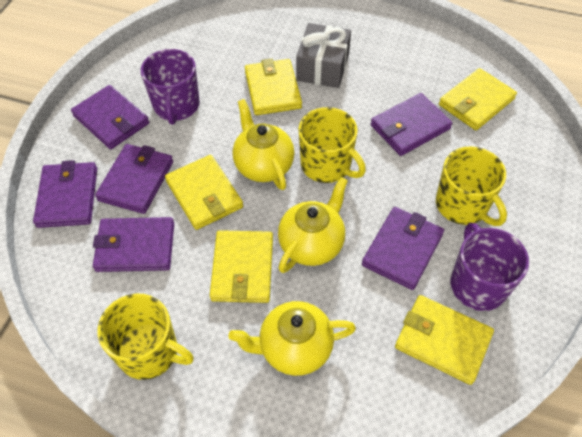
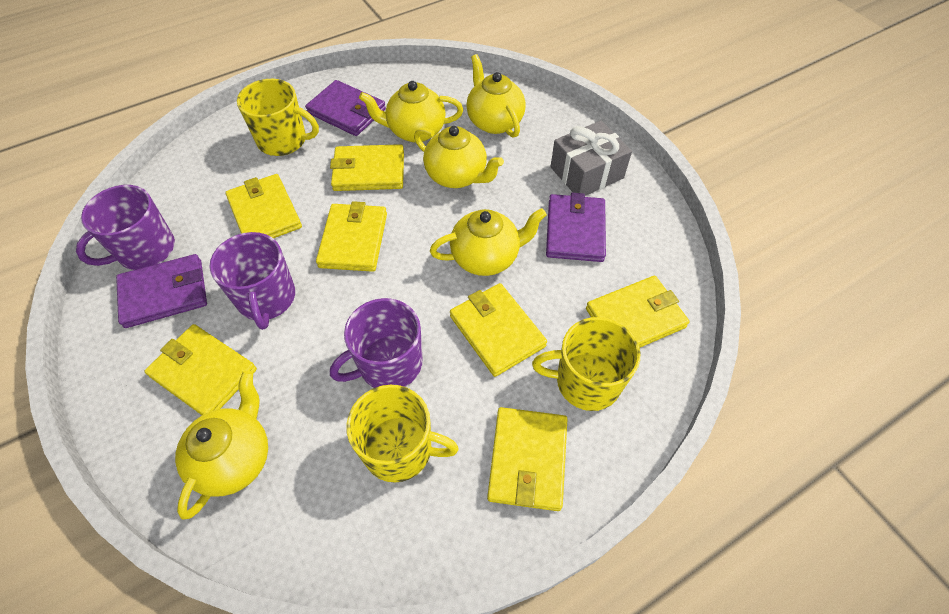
purple mug: 2 -> 3
purple wallet: 6 -> 3
yellow teapot: 3 -> 5
yellow wallet: 5 -> 7

